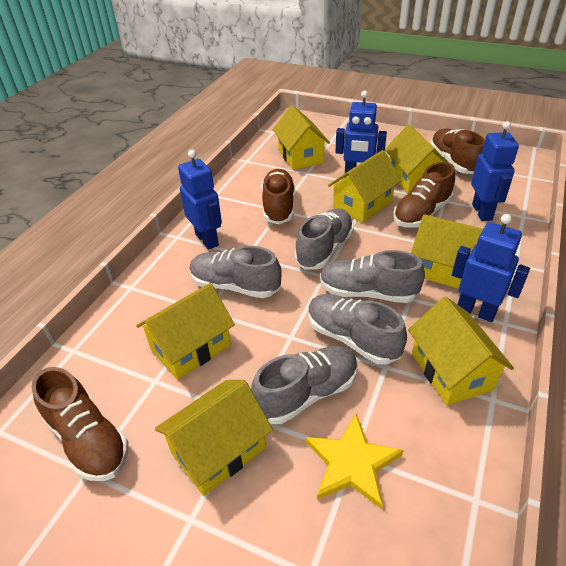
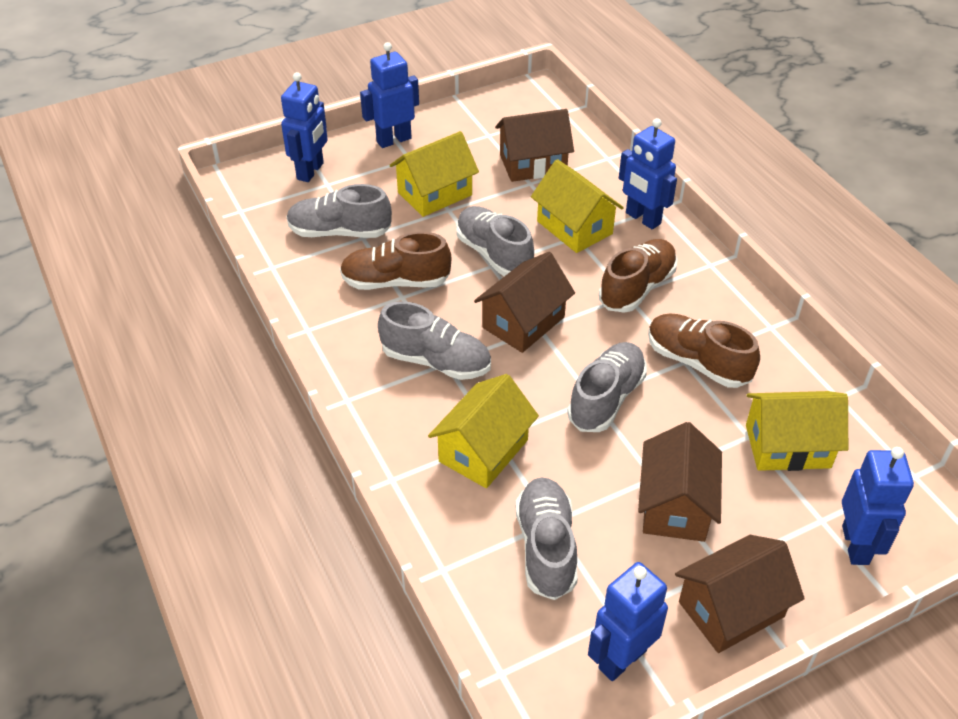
blue robot: 4 -> 5
brown house: 0 -> 4
brown shoe: 4 -> 3
yellow house: 7 -> 4
yellow star: 1 -> 0

